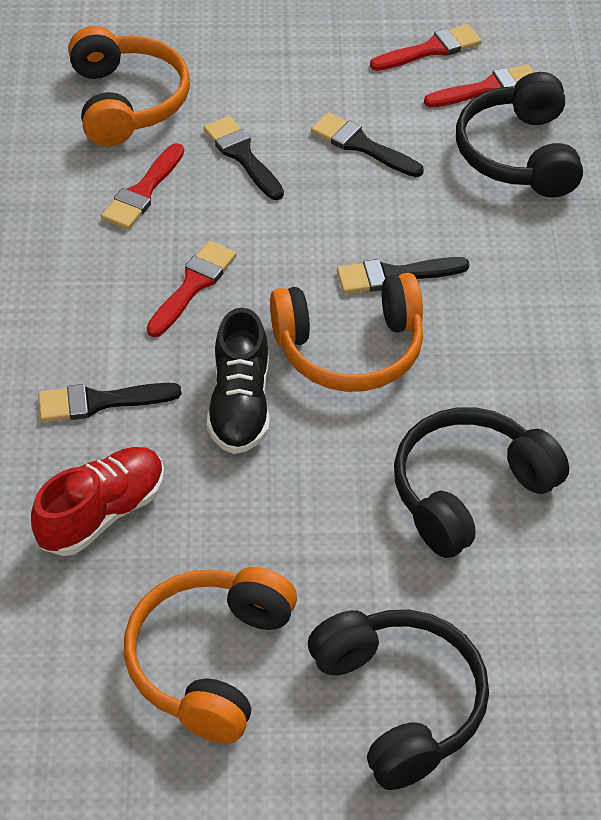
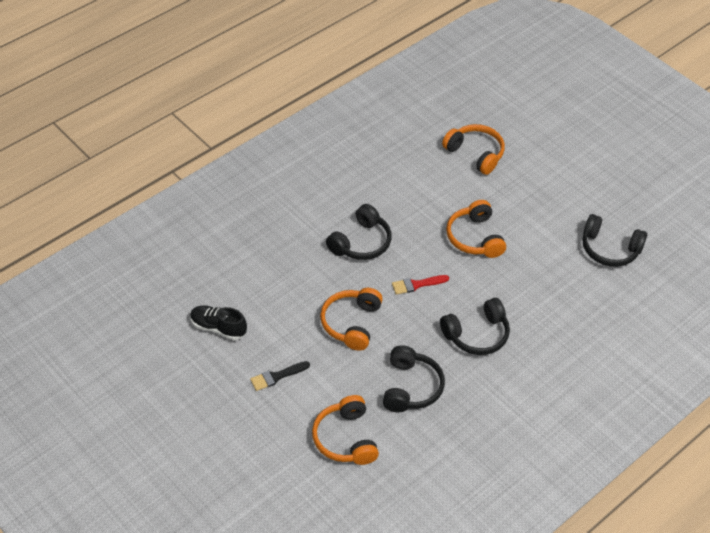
black brush: 4 -> 1
black headphones: 3 -> 4
orange headphones: 3 -> 4
red brush: 4 -> 1
red shoe: 1 -> 0

